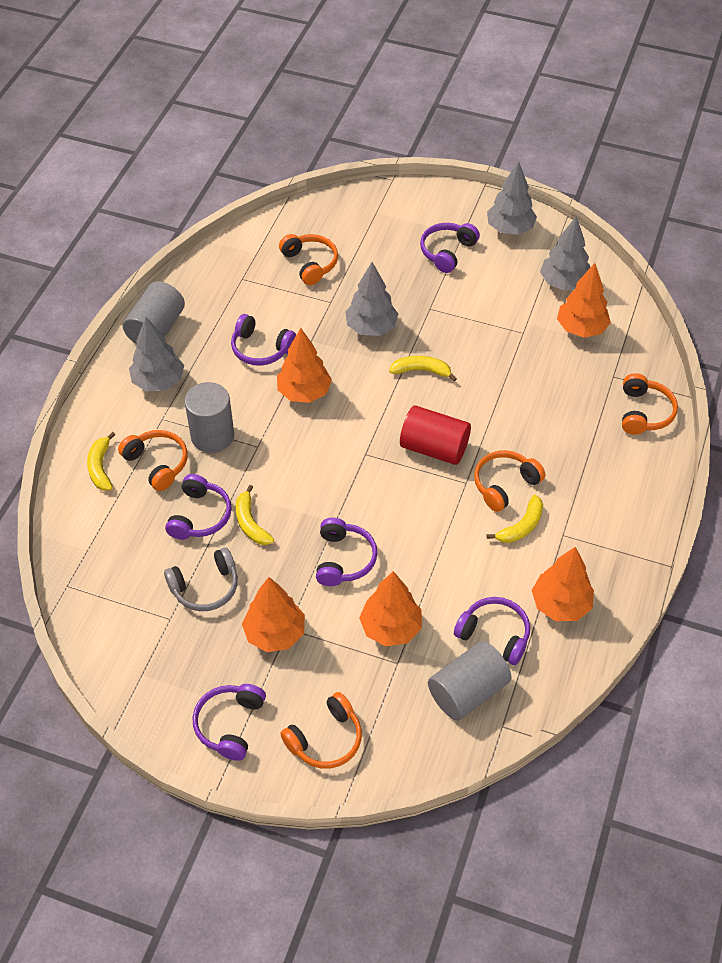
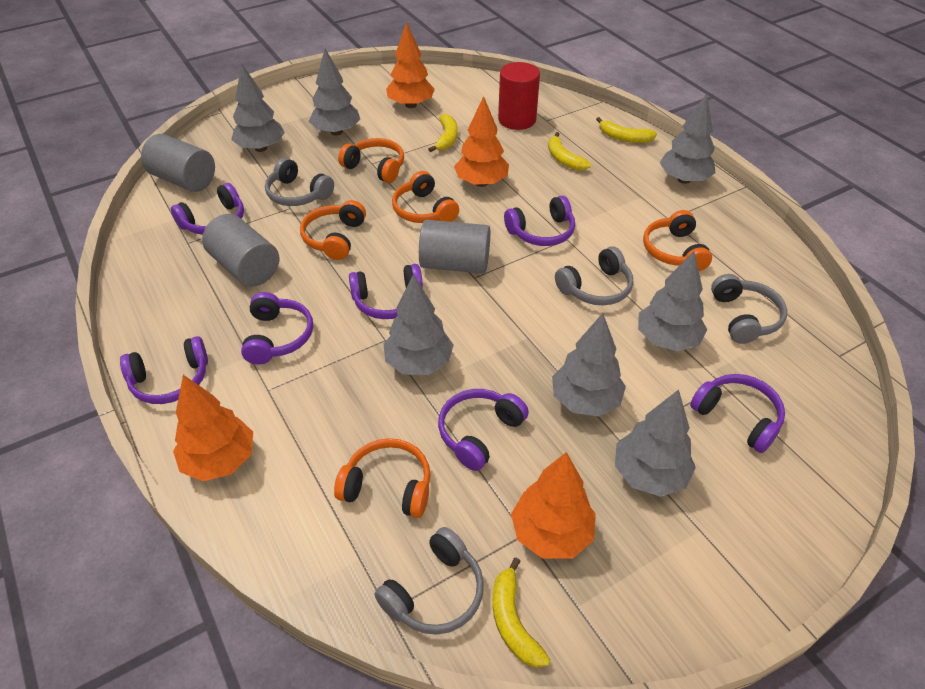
grey headphones: 1 -> 4
grey tree: 4 -> 7
orange tree: 5 -> 4
purple headphones: 6 -> 7

